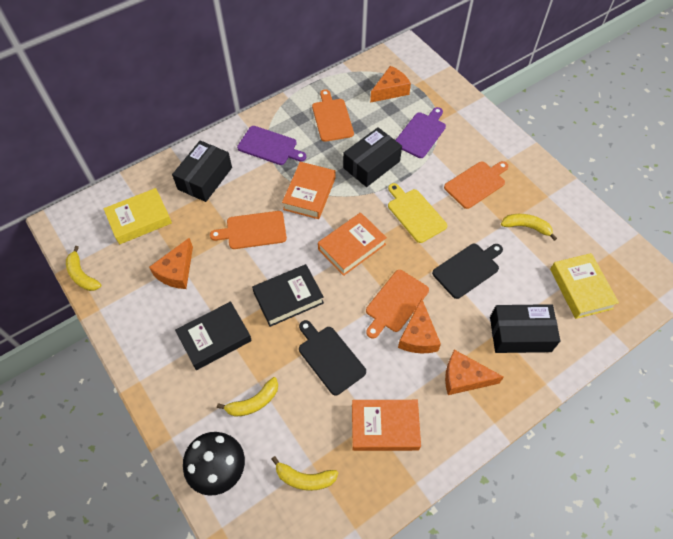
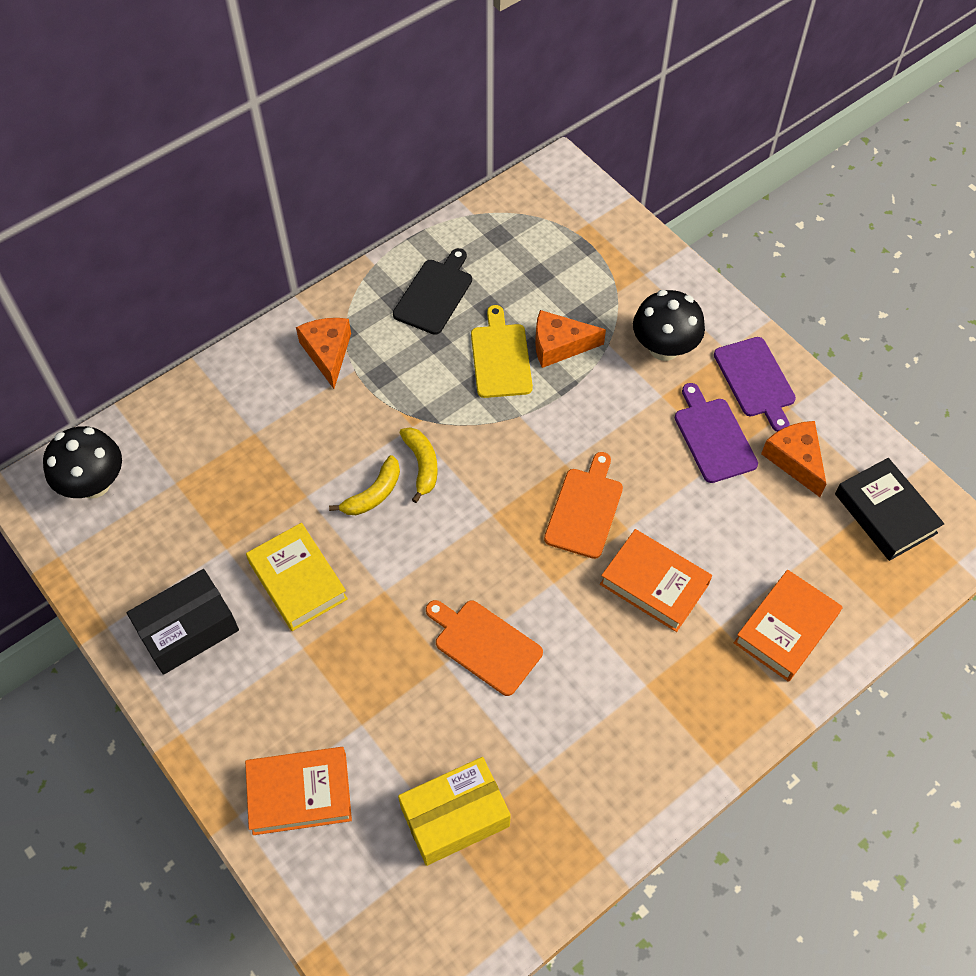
black book: 2 -> 1
black box: 3 -> 1
black cutting board: 2 -> 1
black mushroom: 1 -> 2
orange cheese: 4 -> 3
orange cutting board: 4 -> 2
yellow banana: 4 -> 2
yellow book: 2 -> 1
yellow box: 0 -> 1

